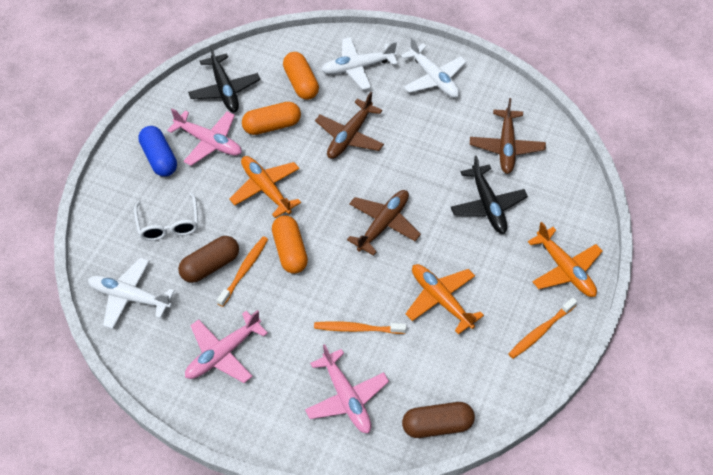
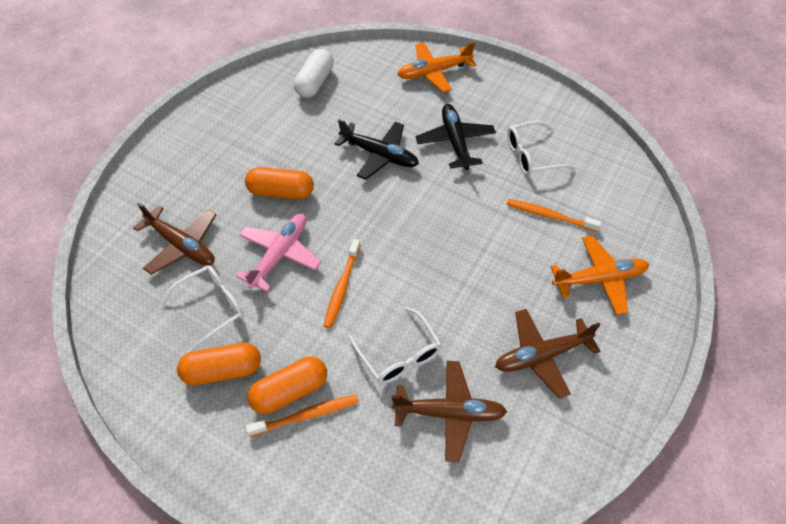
blue capsule: 1 -> 0
brown capsule: 2 -> 0
orange plane: 3 -> 2
pink plane: 3 -> 1
white capsule: 0 -> 1
white glasses: 1 -> 3
white plane: 3 -> 0

